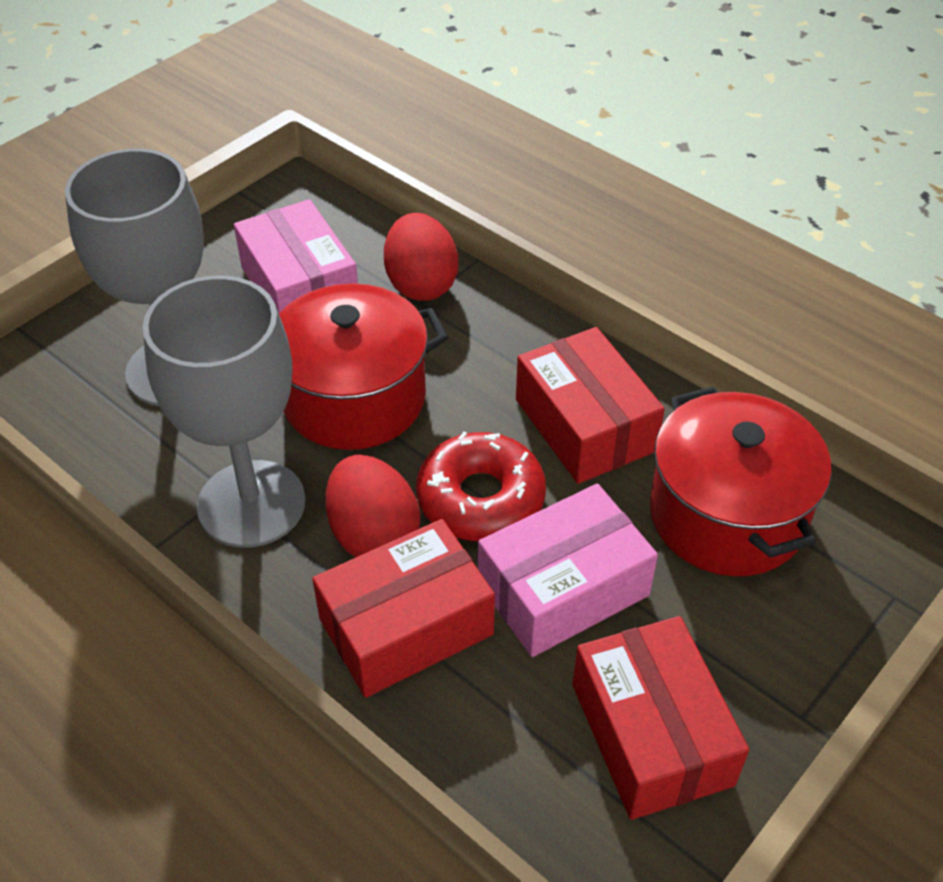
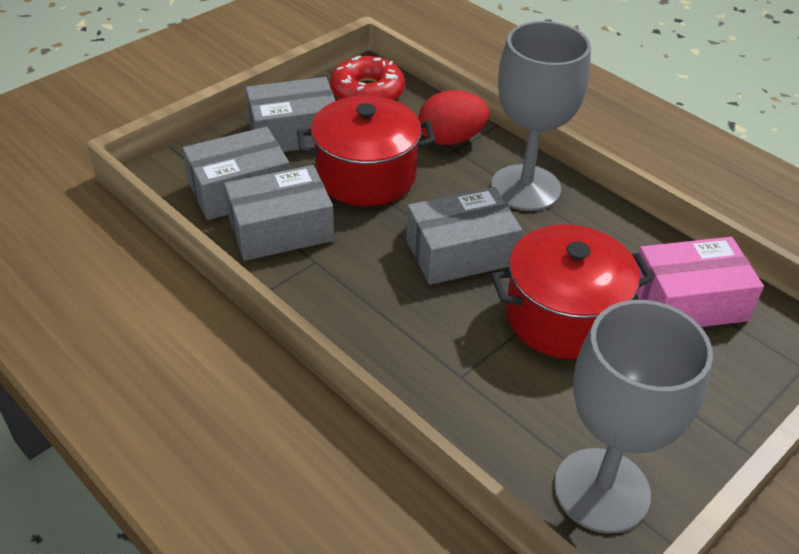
grey box: 0 -> 4
pink box: 2 -> 1
red box: 3 -> 0
red egg: 2 -> 1

